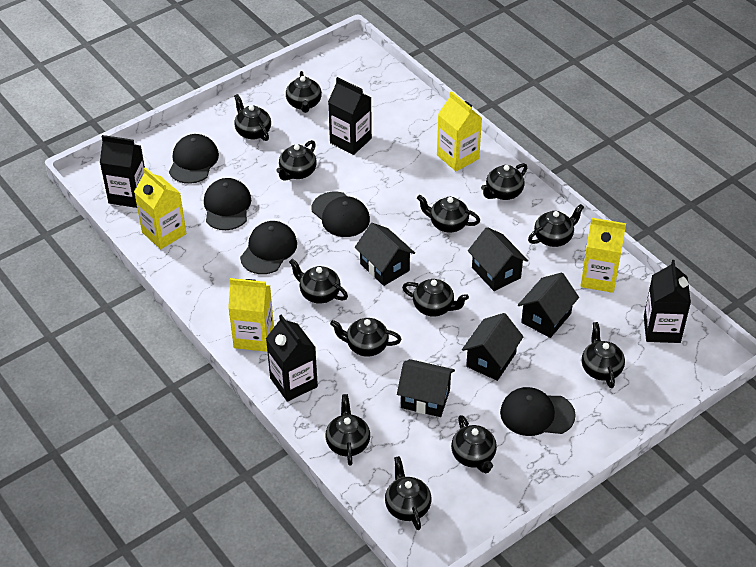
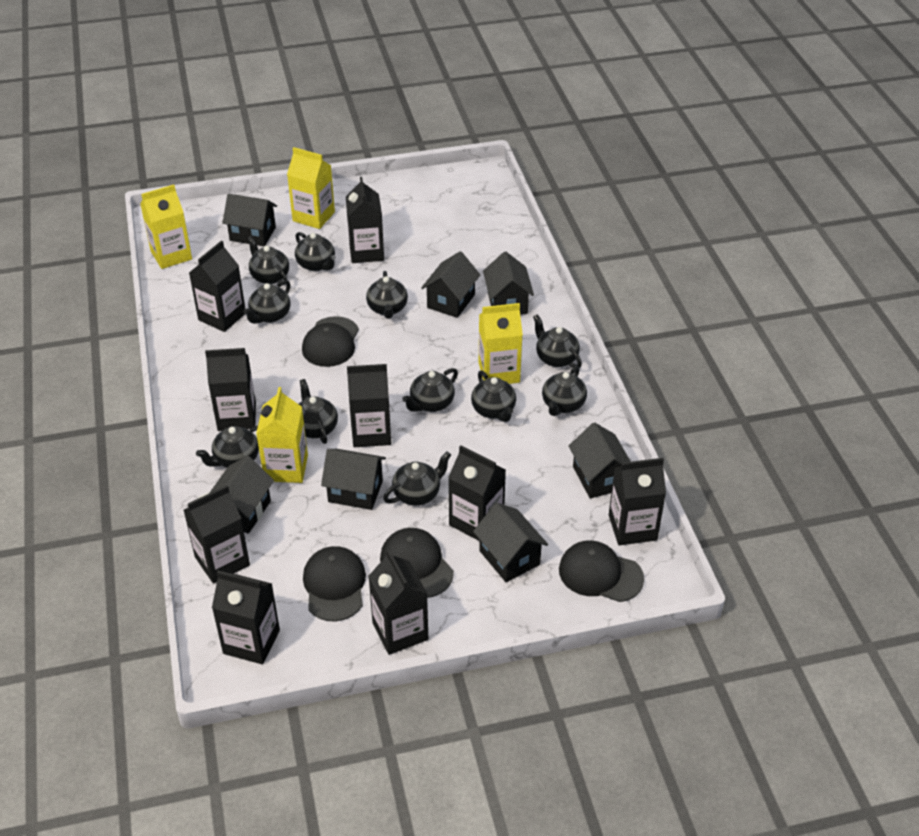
black cap: 5 -> 4
black carton: 4 -> 9
black house: 5 -> 7
black teapot: 13 -> 11

